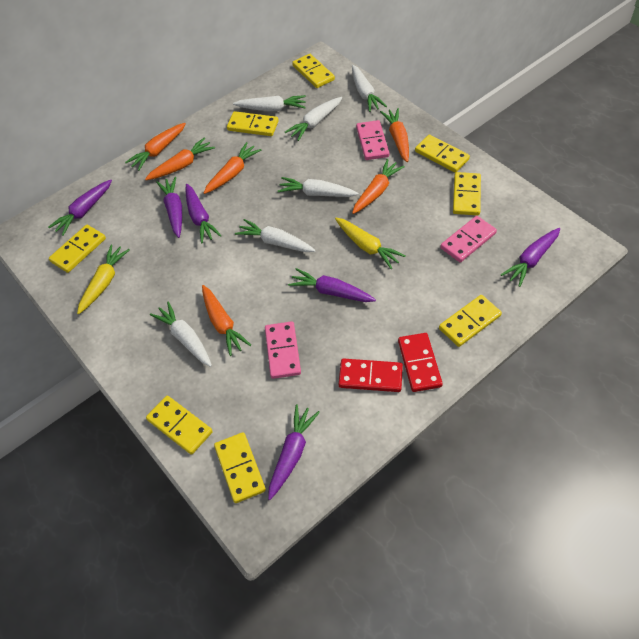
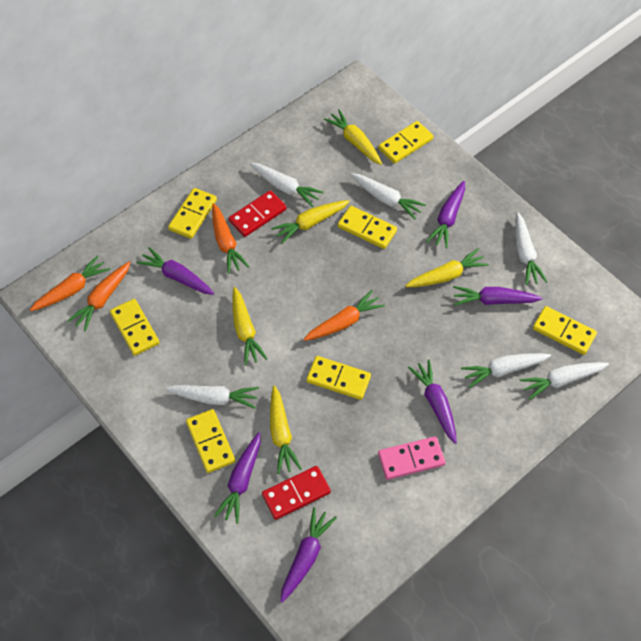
orange carrot: 6 -> 4
pink domino: 3 -> 1
yellow carrot: 2 -> 5
yellow domino: 8 -> 7

